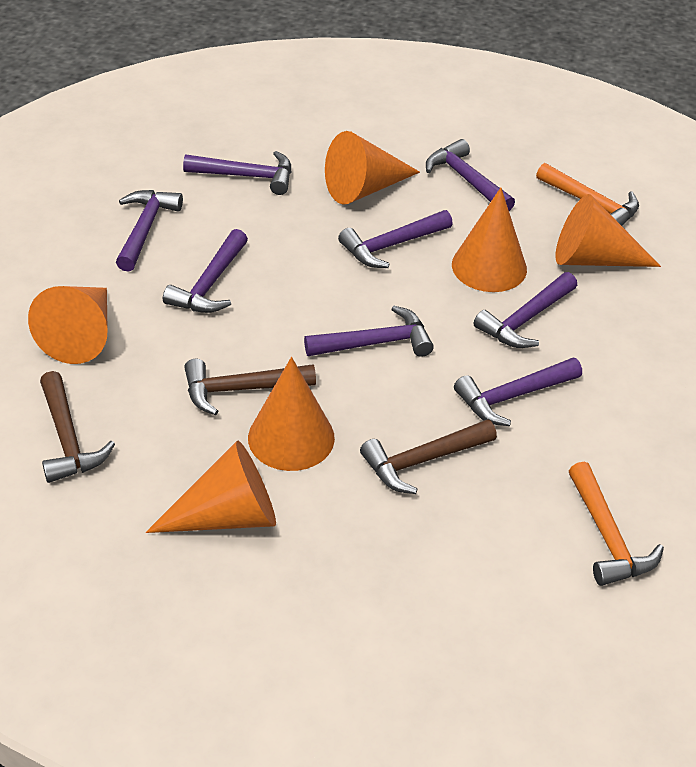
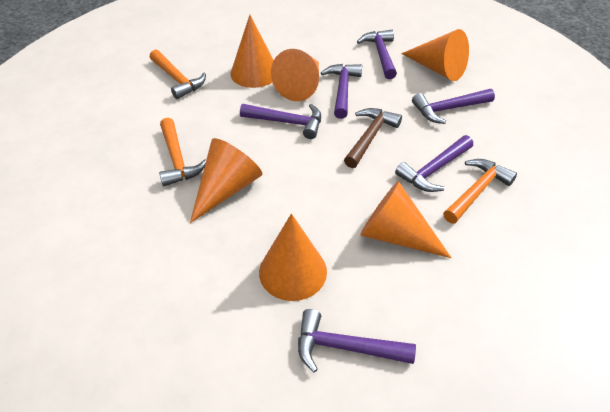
brown hammer: 3 -> 1
orange hammer: 2 -> 3
purple hammer: 8 -> 6

